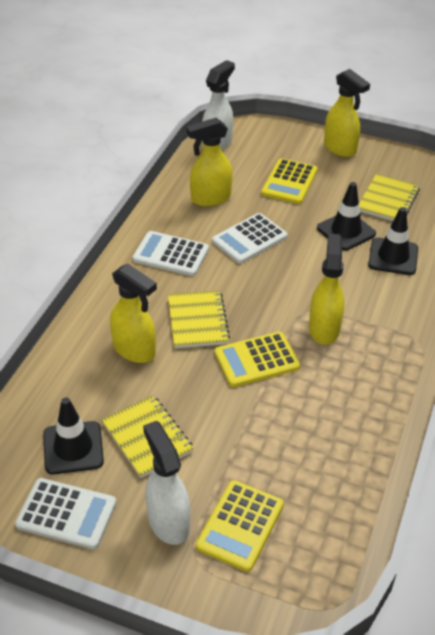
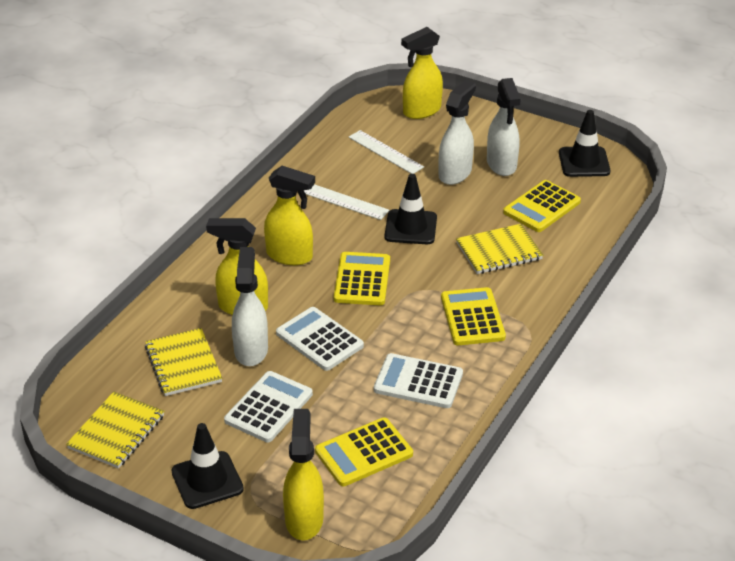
white ruler: 0 -> 2
white spray bottle: 2 -> 3
yellow calculator: 3 -> 4

